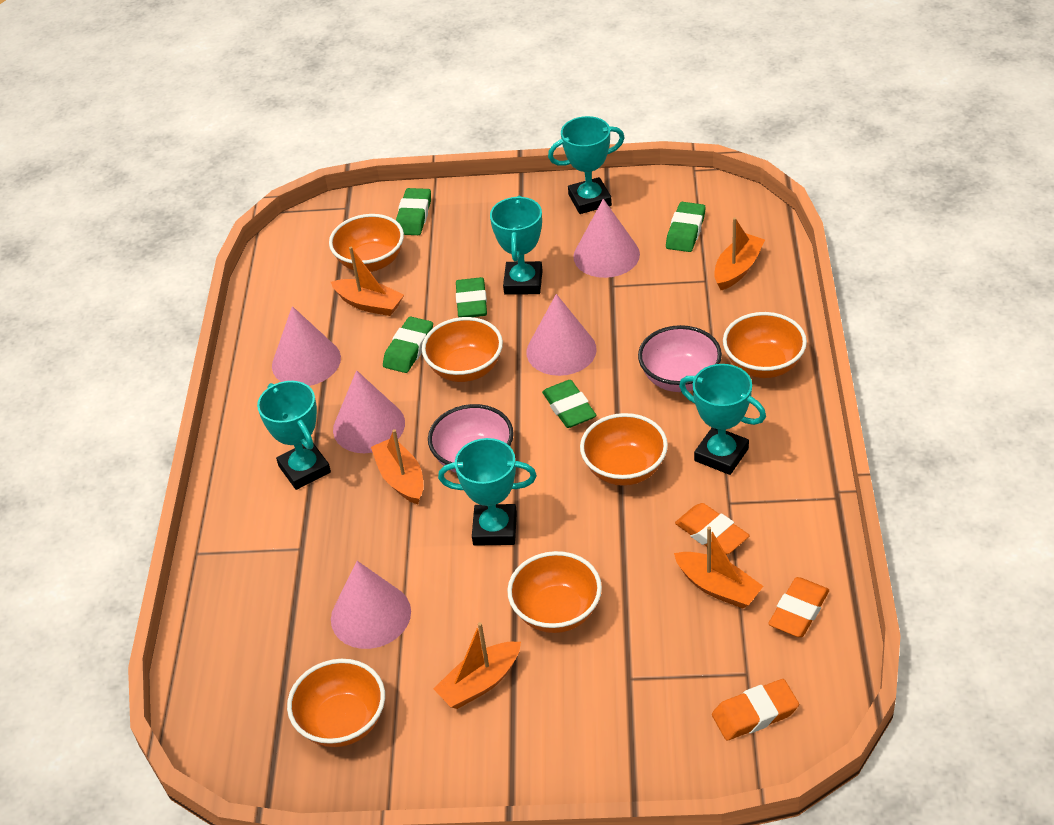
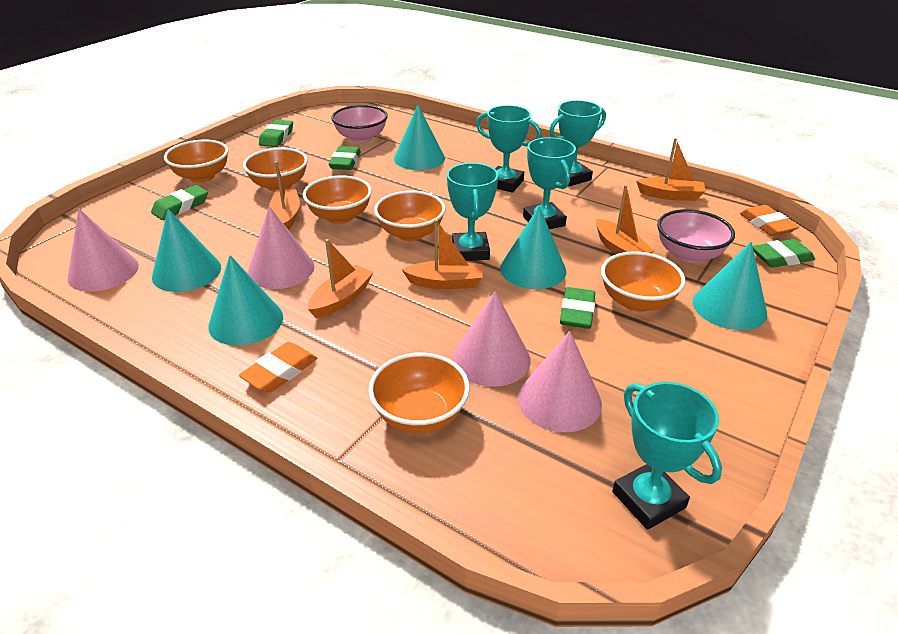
orange eraser: 3 -> 2
pink cone: 5 -> 4
turquoise cone: 0 -> 5

